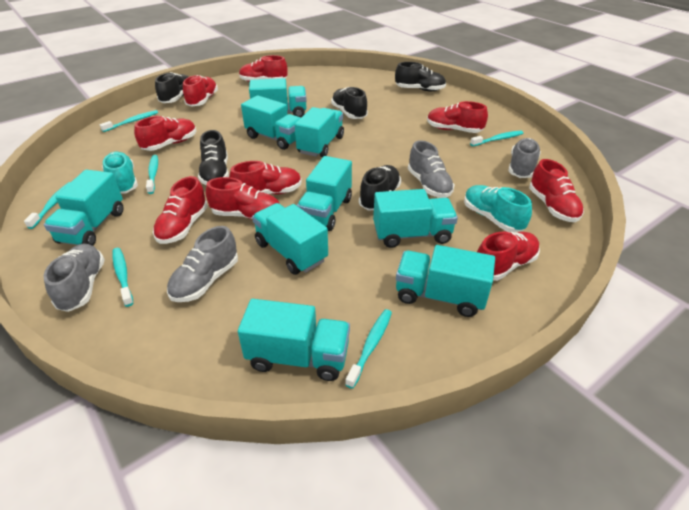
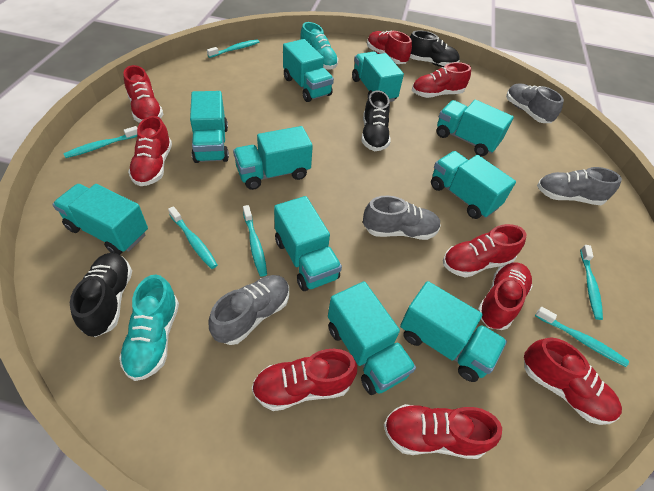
black shoe: 5 -> 3
turquoise truck: 9 -> 10

